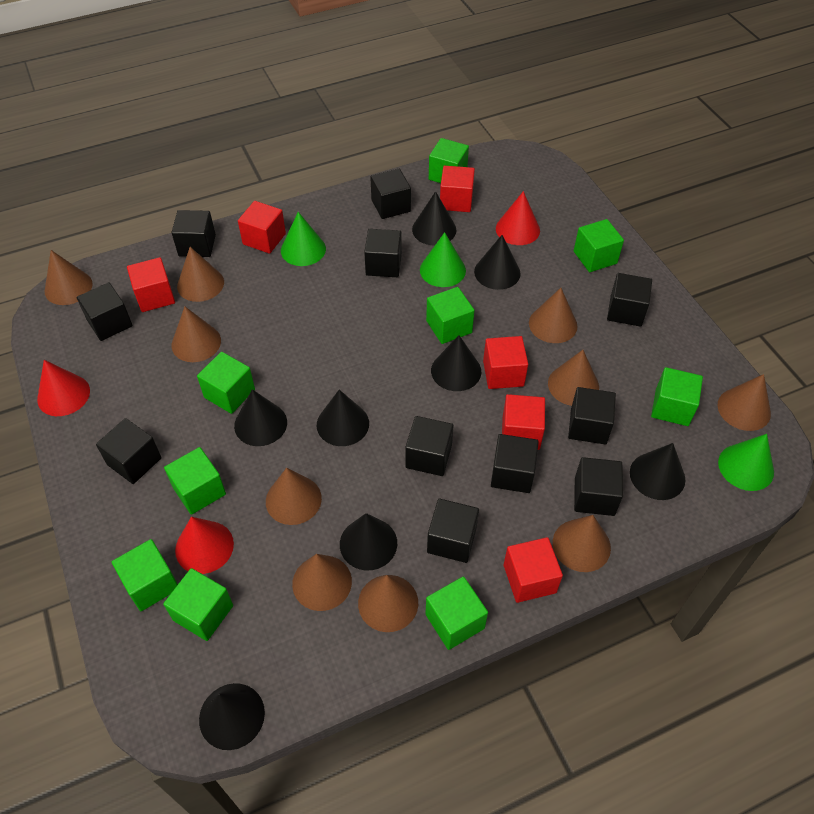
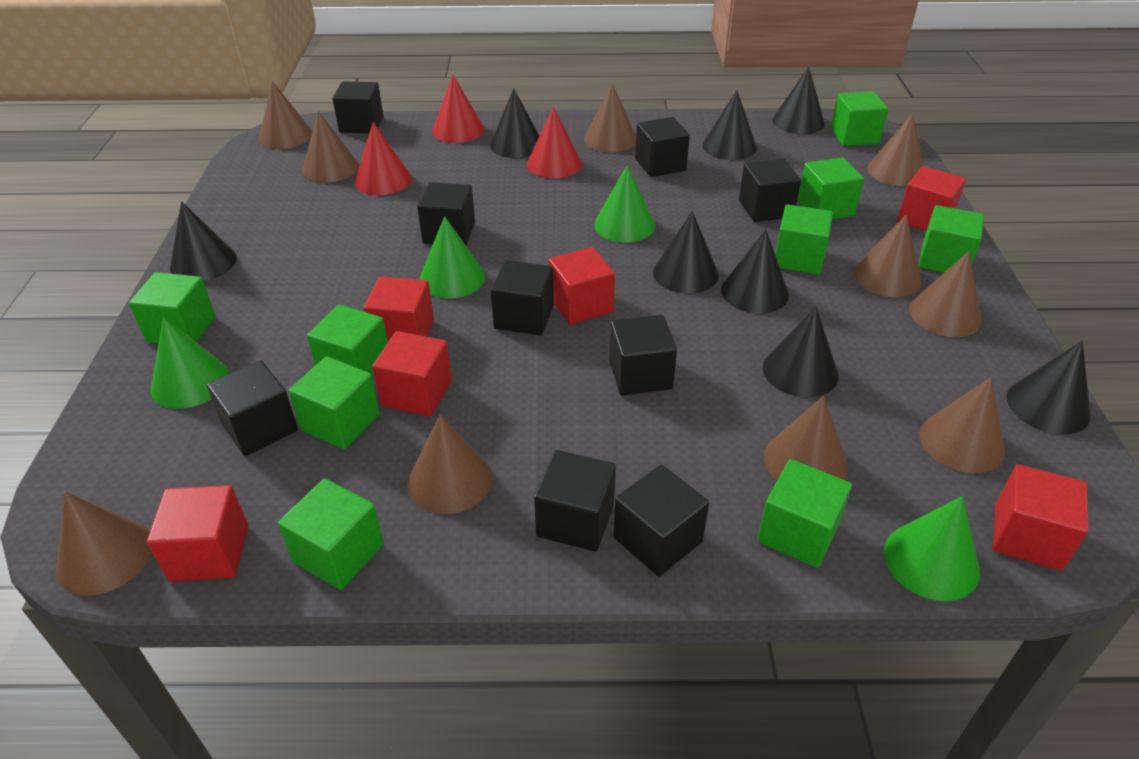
black cube: 11 -> 9
green cone: 3 -> 4

